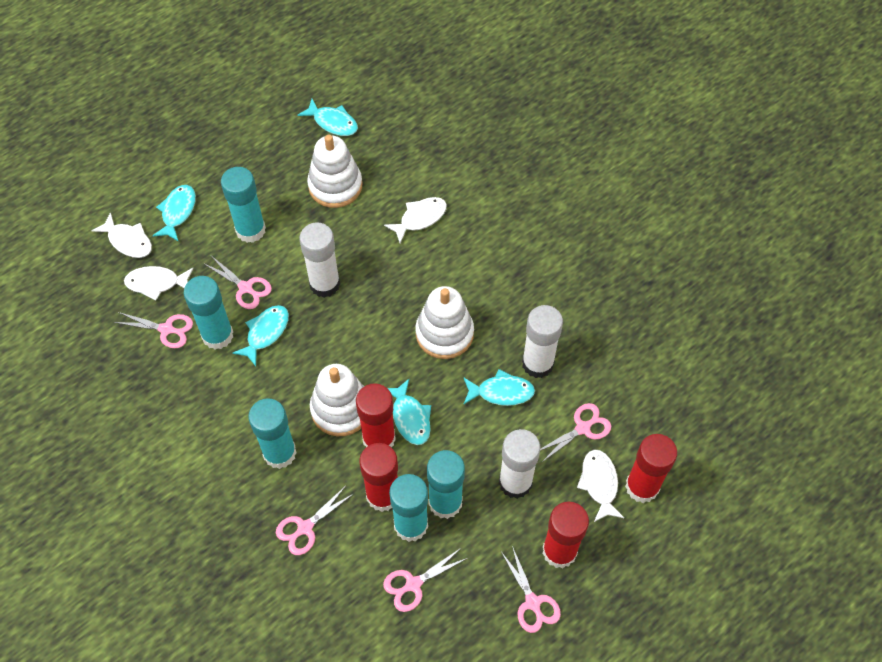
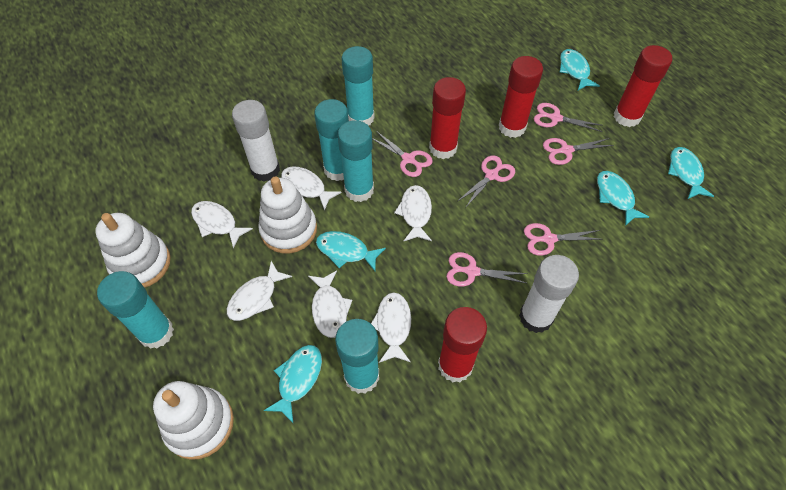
white fish: 4 -> 6
white glue stick: 3 -> 2

